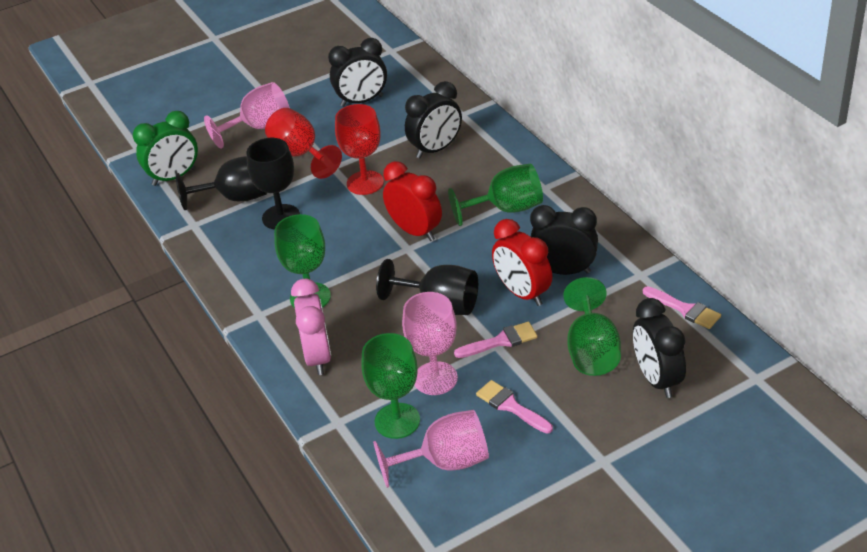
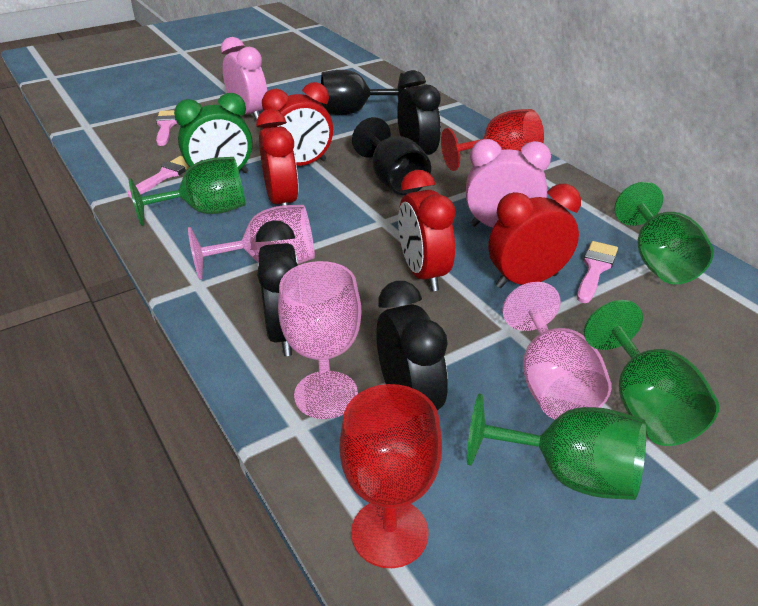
black clock: 4 -> 3
black goblet: 3 -> 2
pink clock: 1 -> 2
red clock: 2 -> 4

